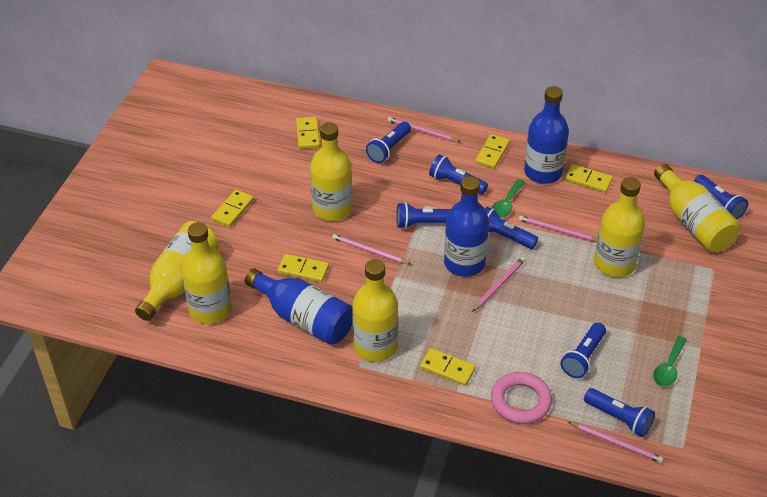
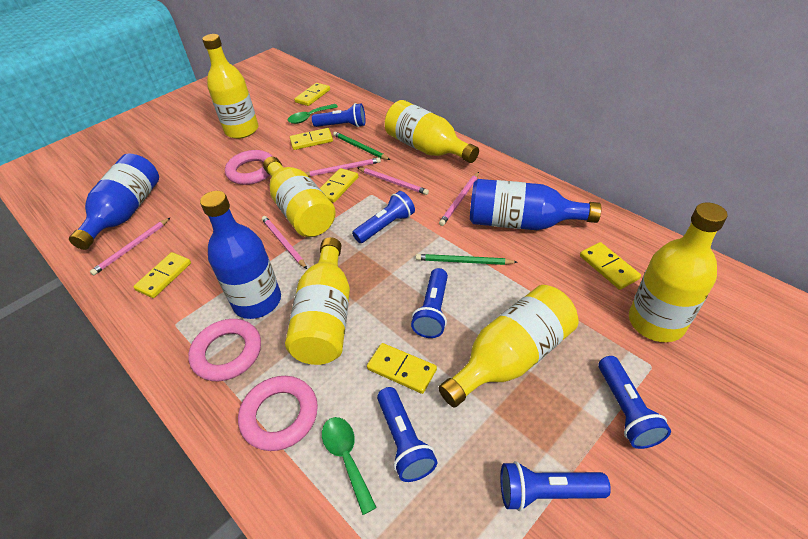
blue flashlight: 7 -> 6
green pencil: 0 -> 2
pink ring: 1 -> 3

